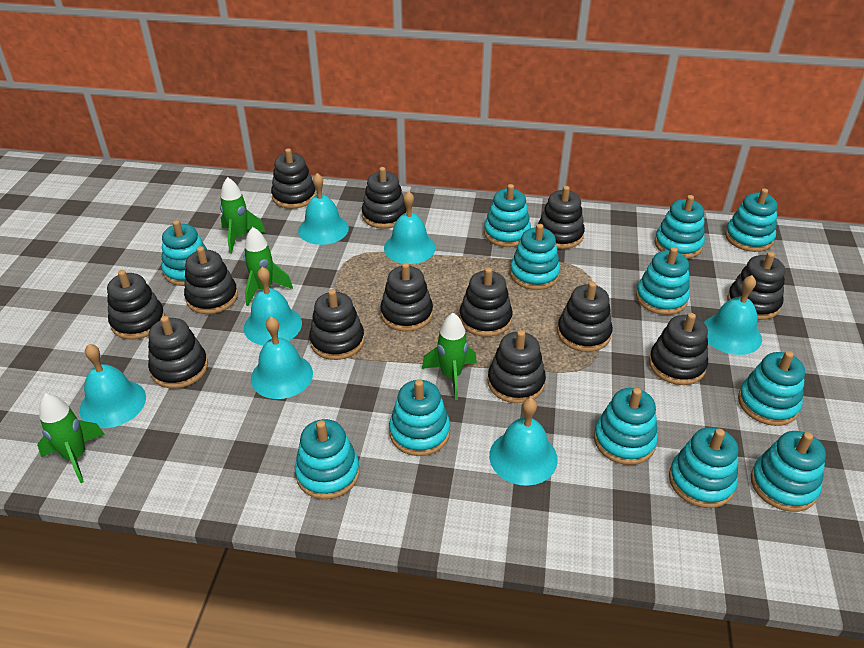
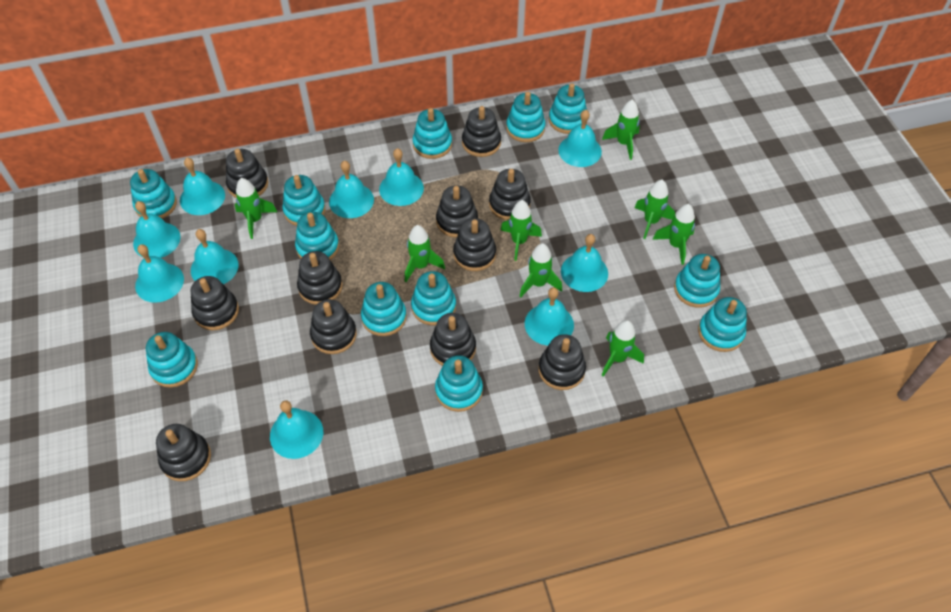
black stacking toy: 13 -> 11
green rocket: 4 -> 8
turquoise bell: 7 -> 10

